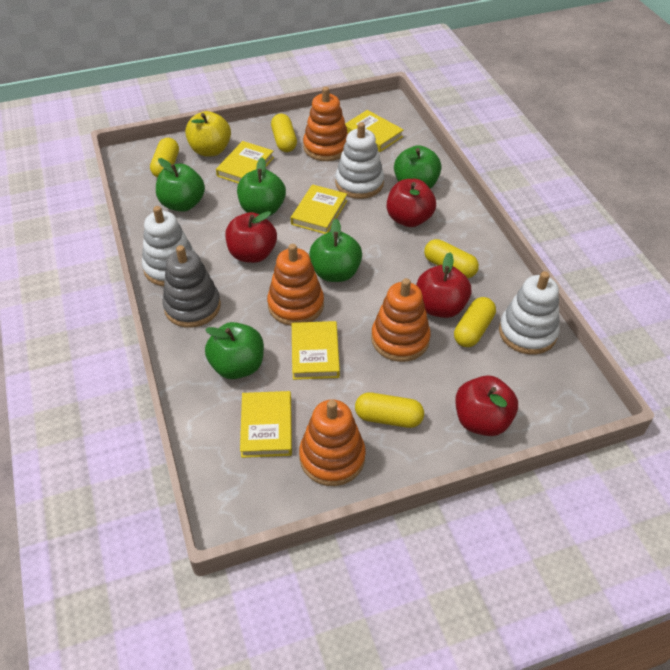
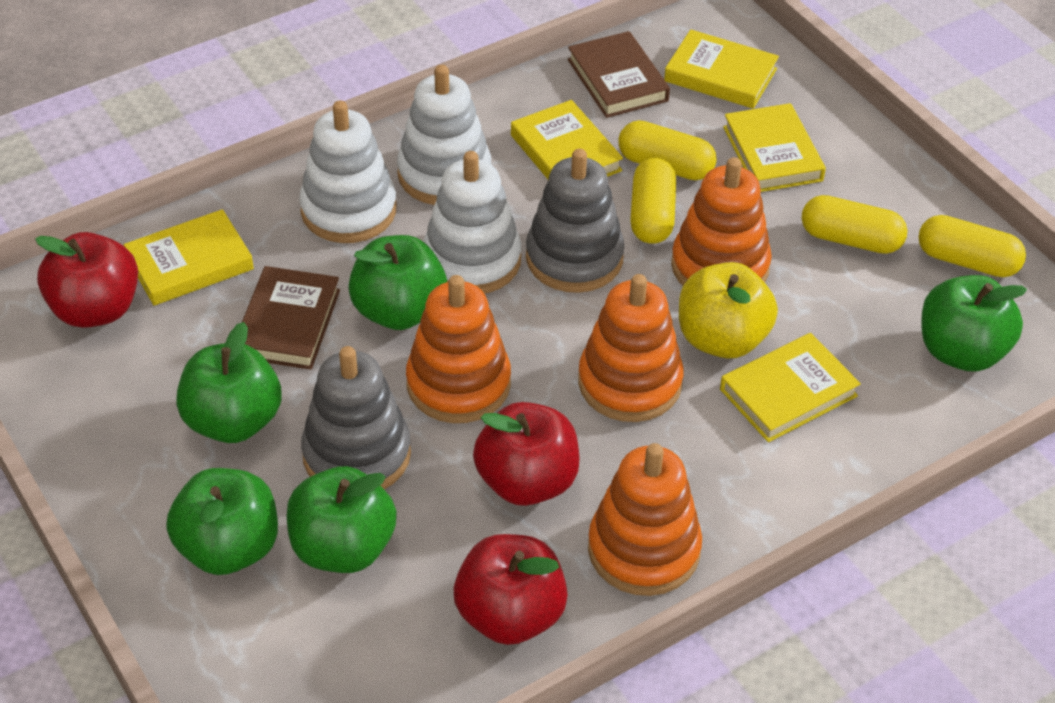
brown book: 0 -> 2
grey stacking toy: 1 -> 2
red apple: 4 -> 3
yellow capsule: 5 -> 4

